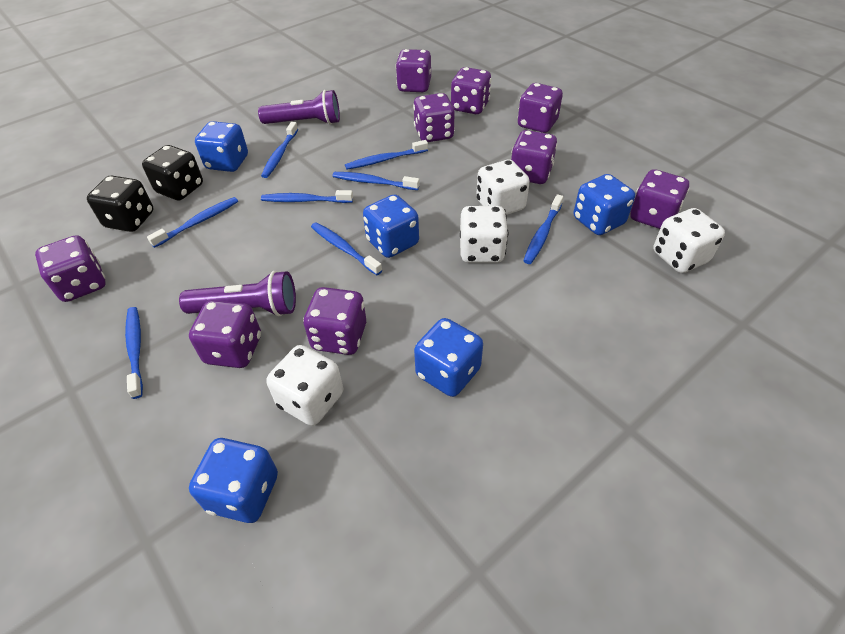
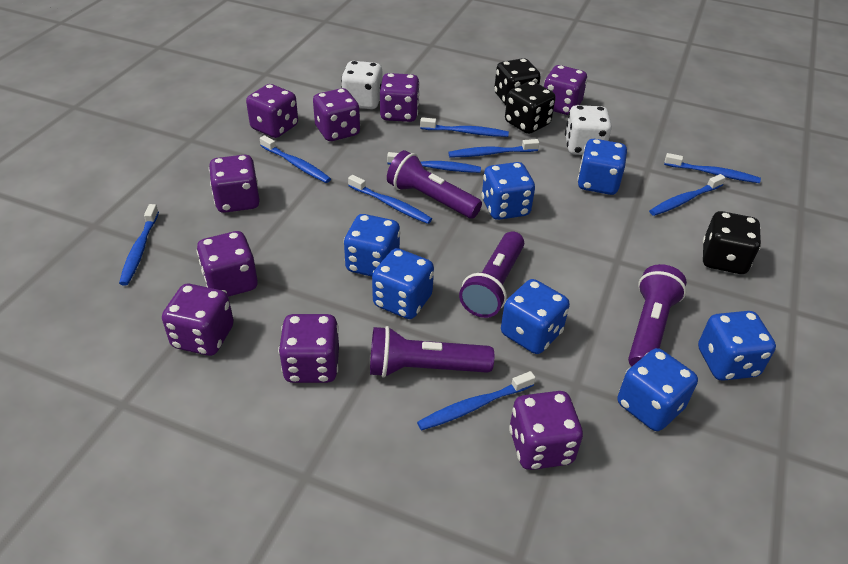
black dice: 2 -> 3
blue dice: 5 -> 7
blue toothbrush: 8 -> 9
purple flashlight: 2 -> 4
white dice: 4 -> 2

